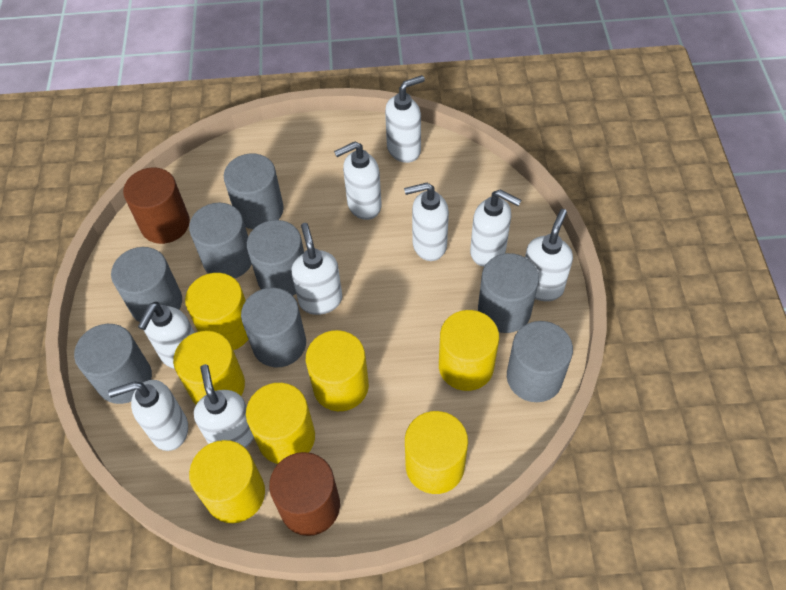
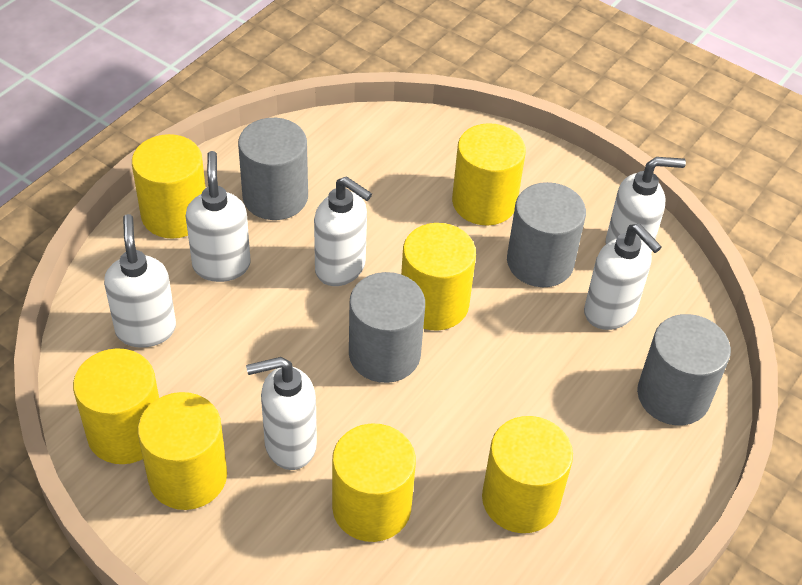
brown cylinder: 2 -> 0
grey cylinder: 8 -> 4
white soap dispenser: 9 -> 6

